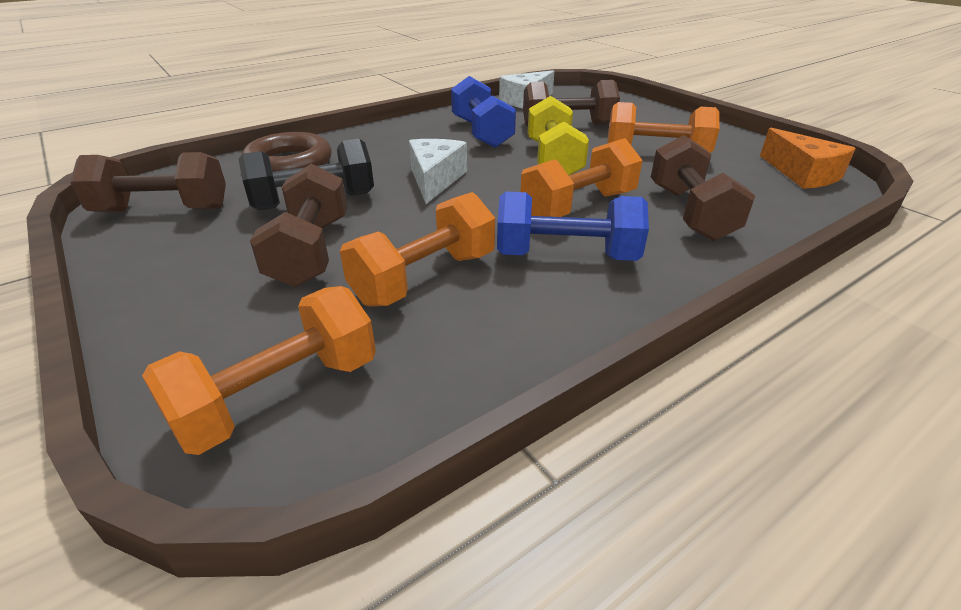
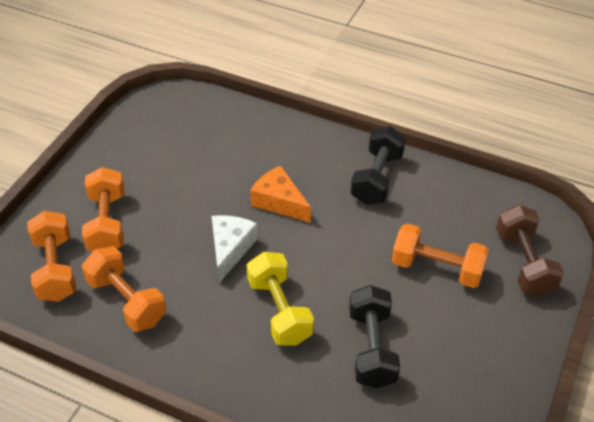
black dumbbell: 1 -> 2
blue dumbbell: 2 -> 0
brown dumbbell: 4 -> 1
brown ring: 1 -> 0
white cheese: 2 -> 1

